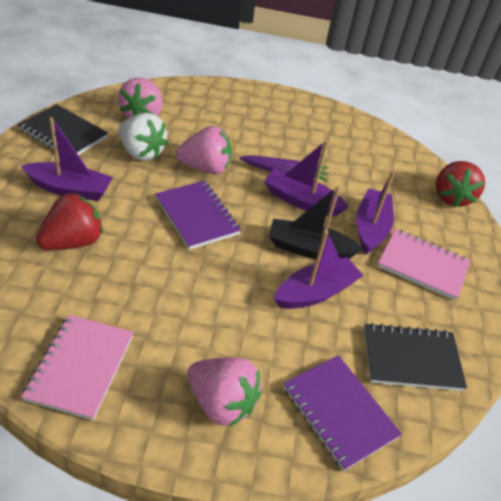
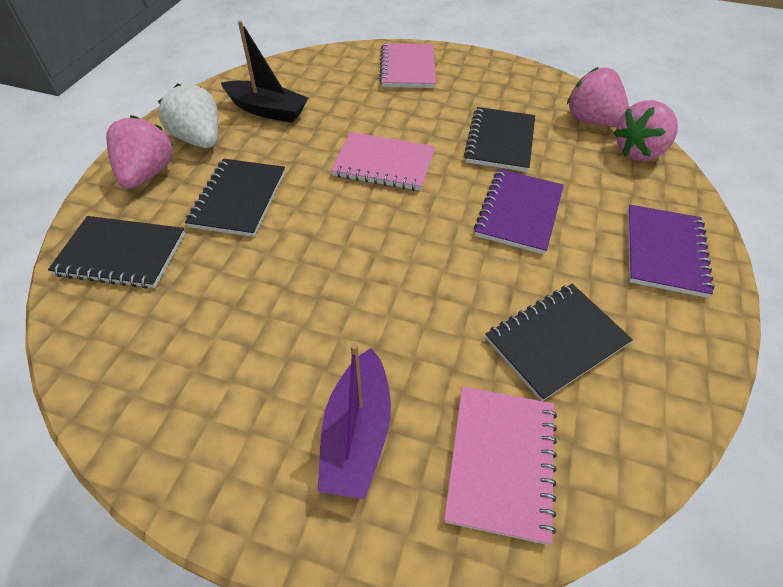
black notebook: 2 -> 4
pink notebook: 2 -> 3
purple boat: 4 -> 1
purple carrot: 1 -> 0
red strawberry: 2 -> 0

